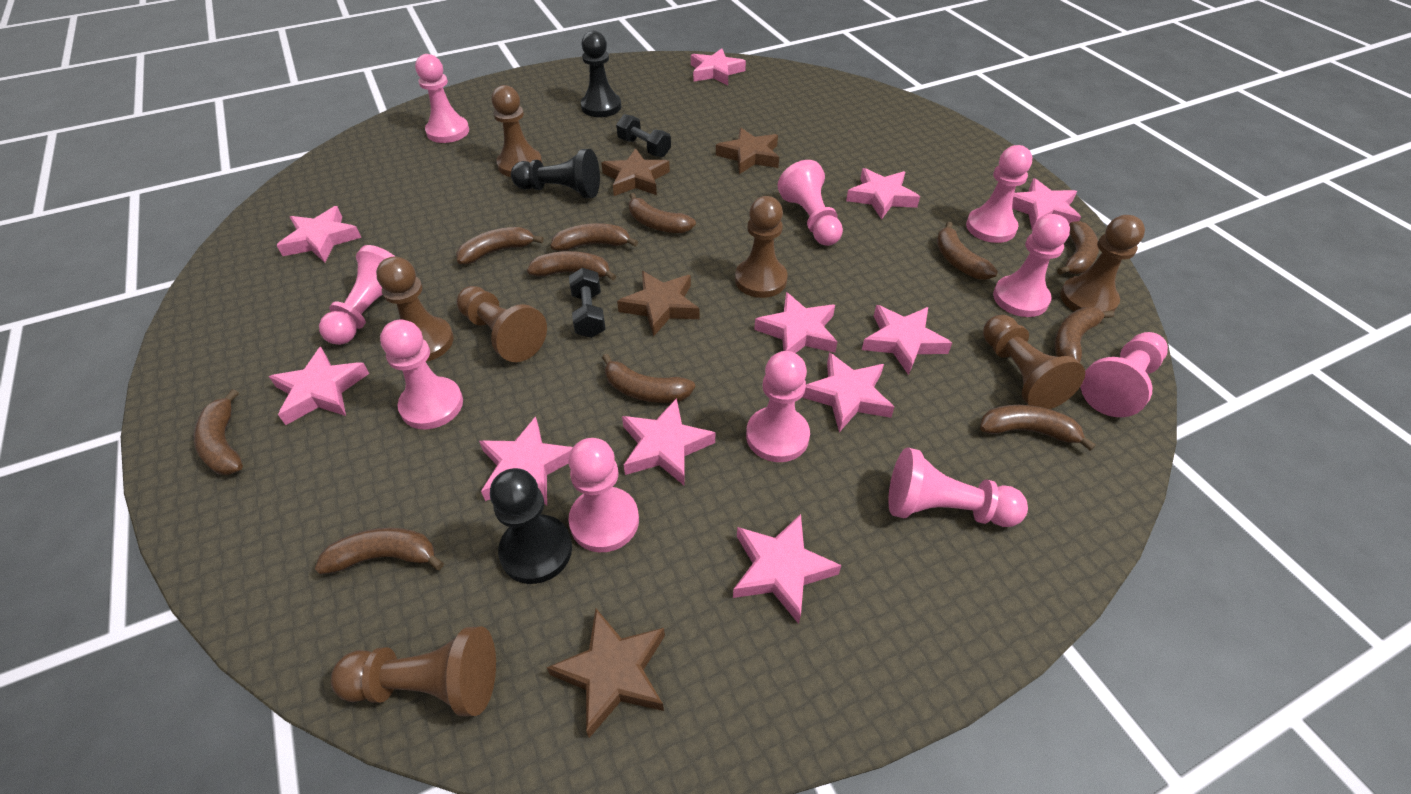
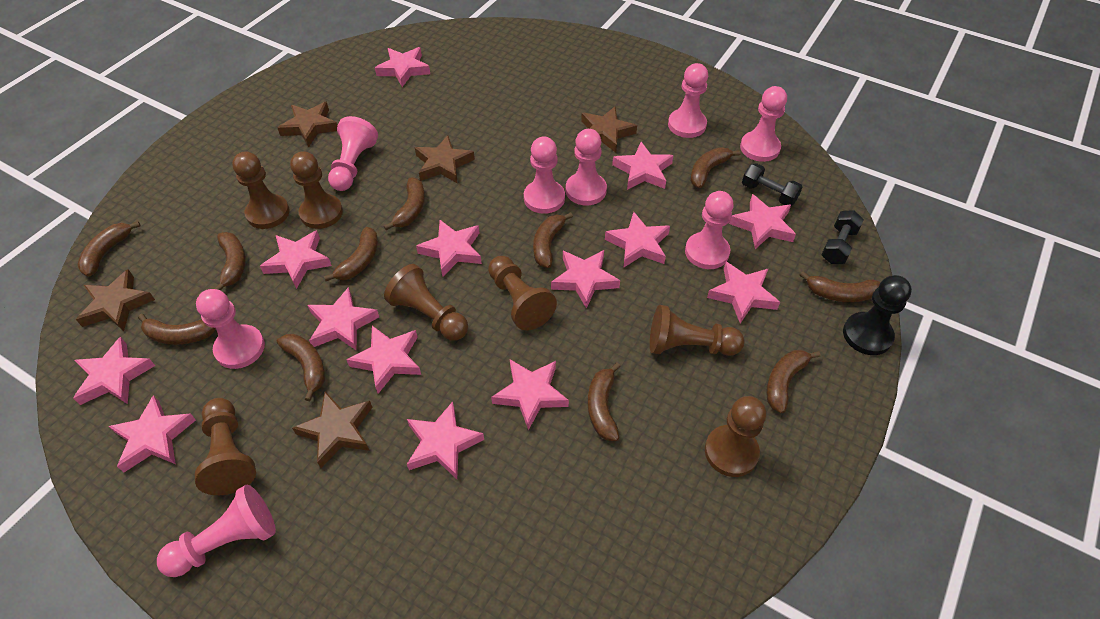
black pawn: 3 -> 1
brown star: 4 -> 5
pink pawn: 10 -> 8
pink star: 11 -> 14

